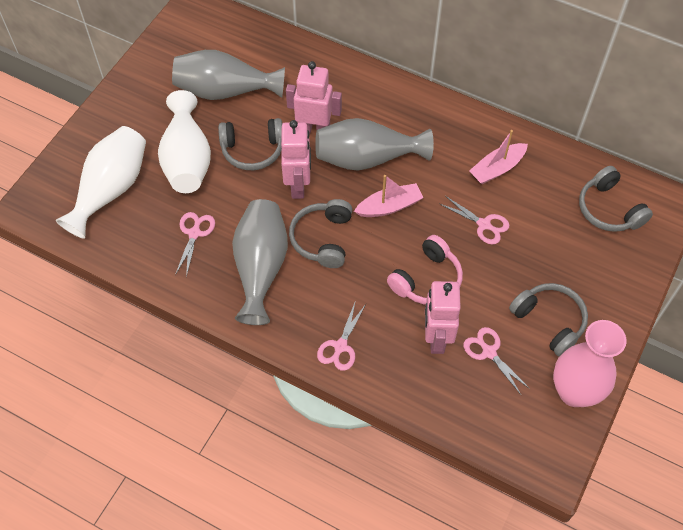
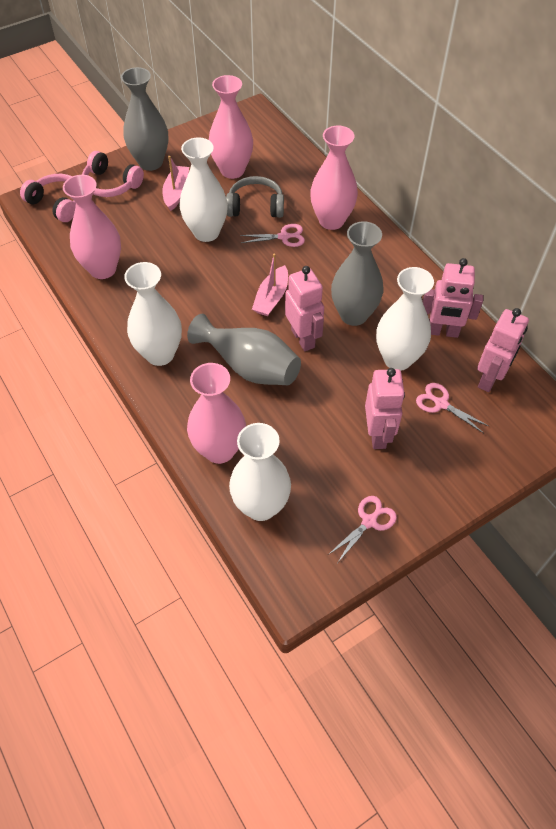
grey headphones: 4 -> 1
pink headphones: 1 -> 2
pink robot: 3 -> 4
pink scissors: 4 -> 3
pink vase: 1 -> 4
white vase: 2 -> 4

